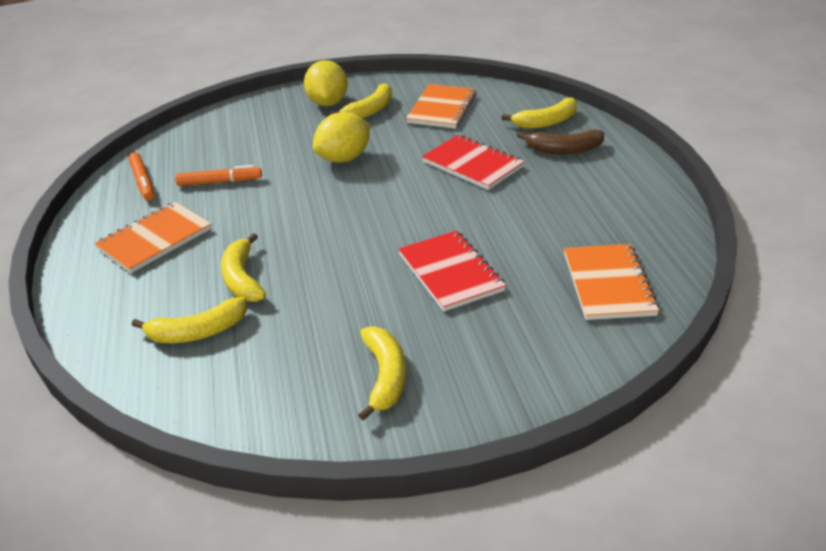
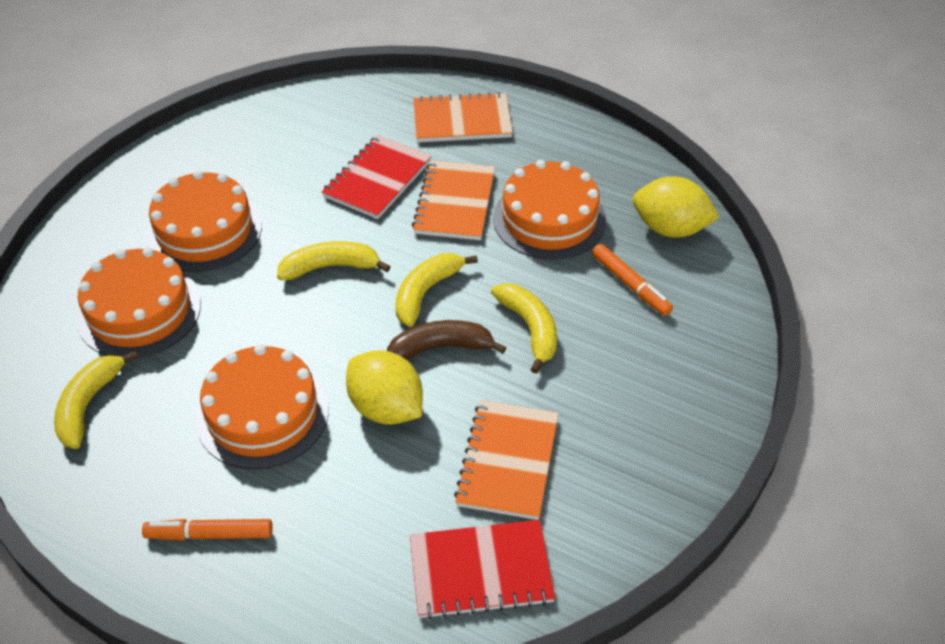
orange cake: 0 -> 4
yellow banana: 5 -> 4

